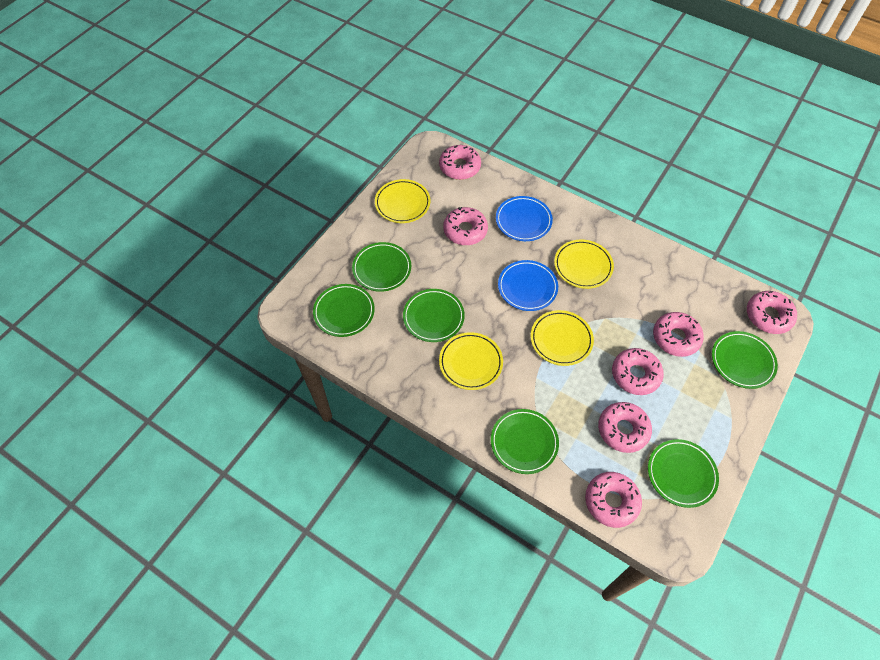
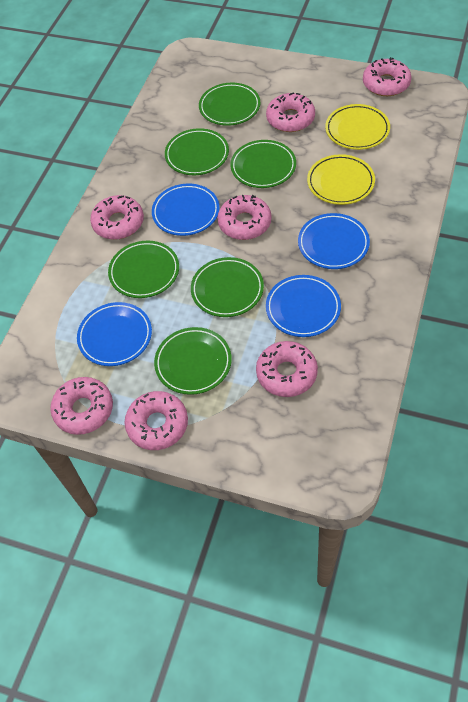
blue plate: 2 -> 4
yellow plate: 4 -> 2

